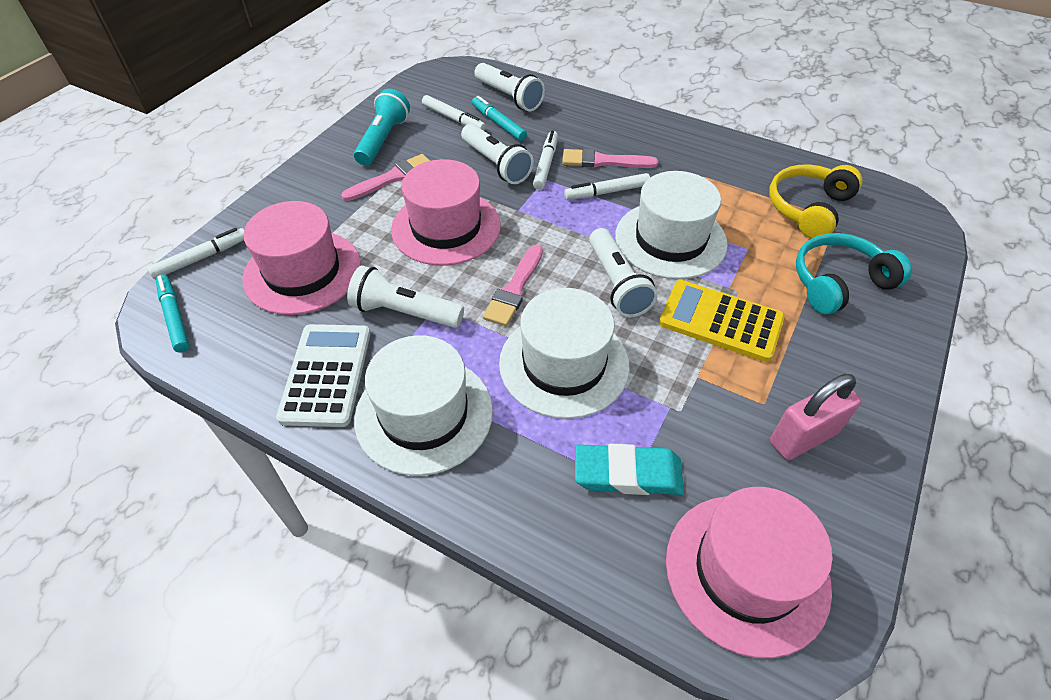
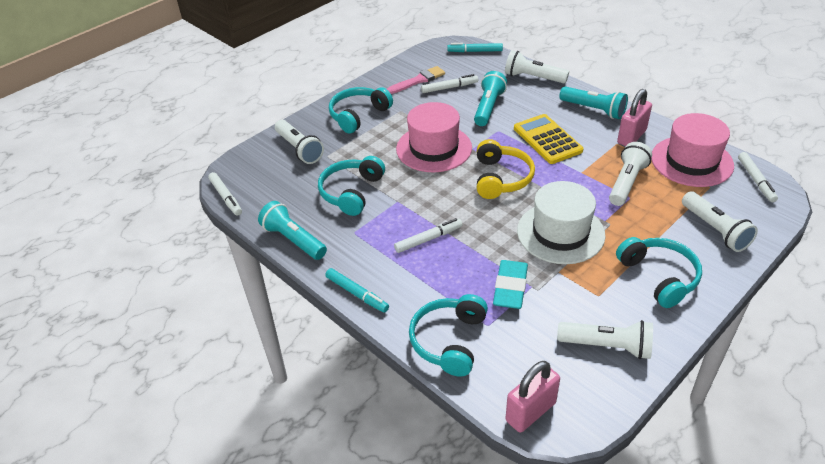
pink brush: 3 -> 1
pink hat: 3 -> 2
pink padlock: 1 -> 2
turquoise flashlight: 1 -> 3
turquoise headphones: 1 -> 4
white calculator: 1 -> 0
white flashlight: 4 -> 5
white hat: 3 -> 1

